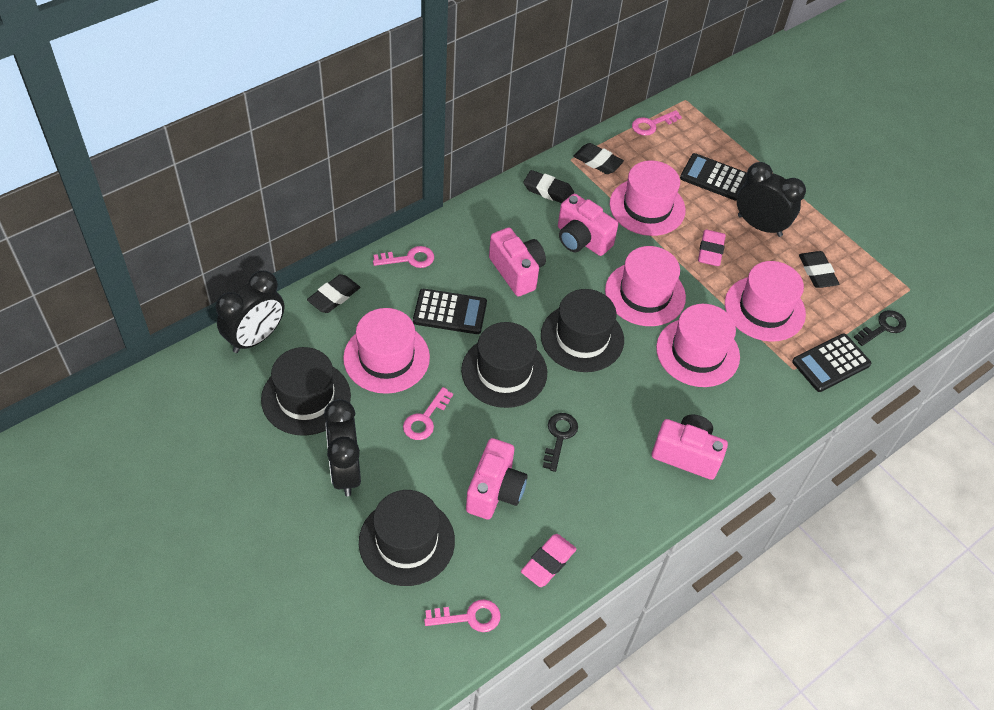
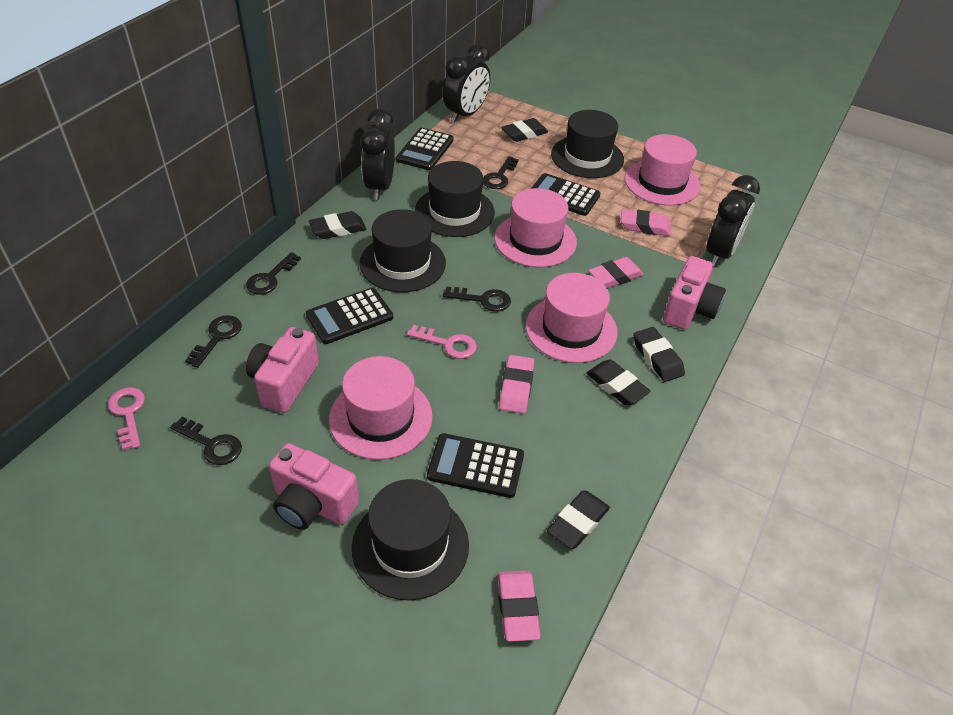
black calculator: 3 -> 4
black eraser: 4 -> 5
black key: 2 -> 5
pink camera: 4 -> 3
pink eraser: 2 -> 4
pink hat: 5 -> 4
pink key: 4 -> 2

